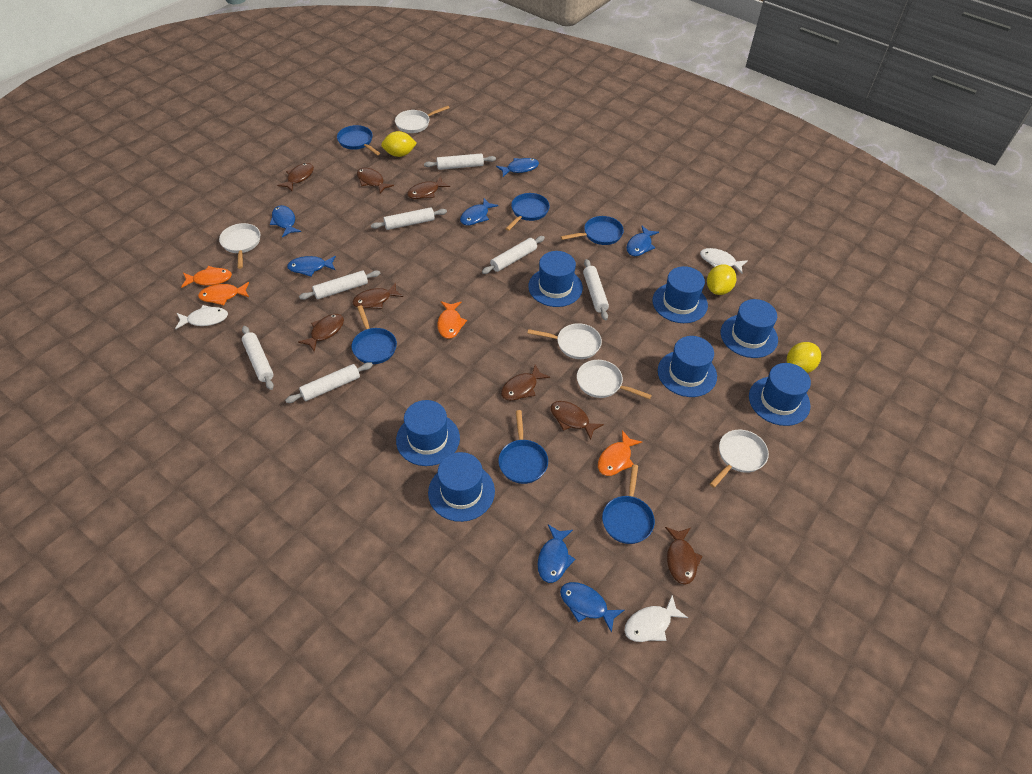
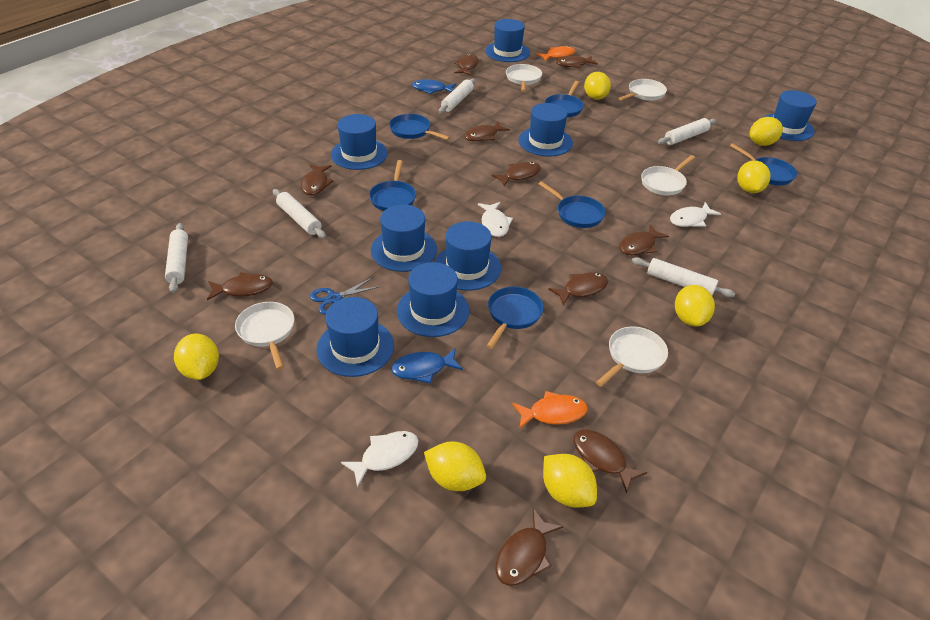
blue fish: 7 -> 2
blue hat: 7 -> 8
blue scissors: 0 -> 1
brown fish: 8 -> 10
orange fish: 4 -> 2
white rolling pin: 7 -> 5
yellow lemon: 3 -> 7

